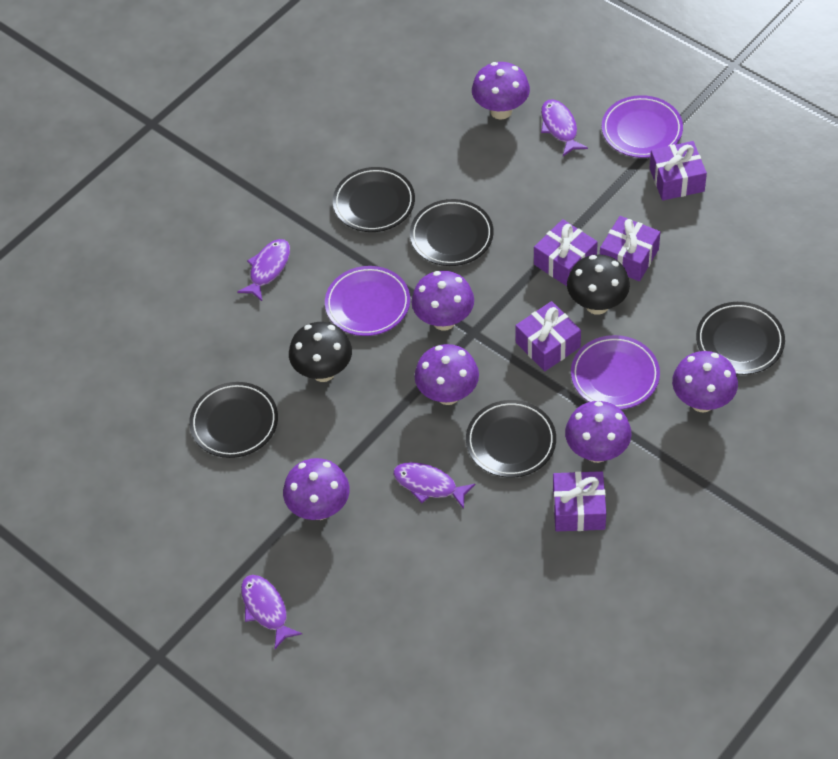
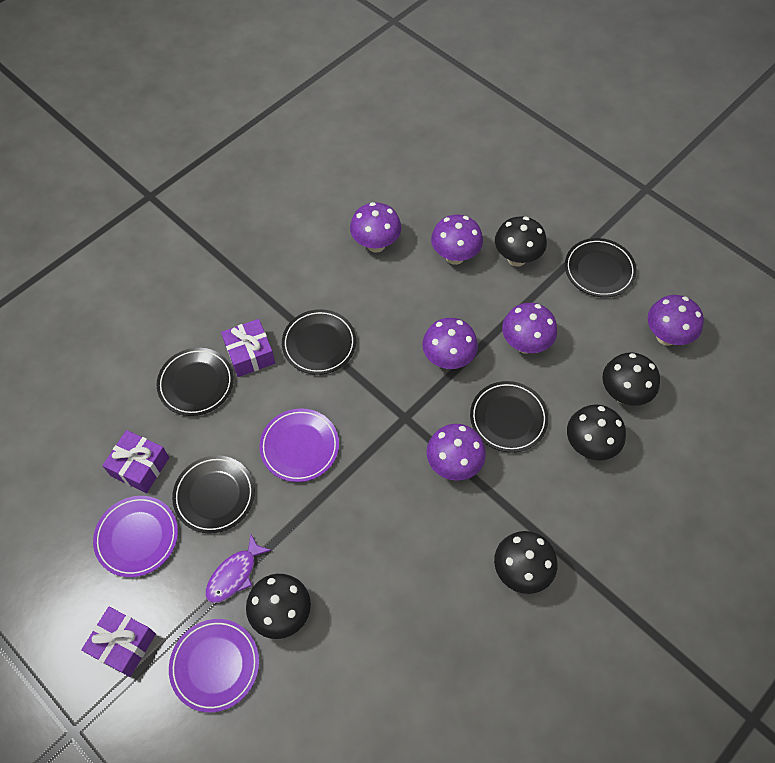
black mushroom: 2 -> 5
purple fish: 4 -> 1
purple gift: 5 -> 3

